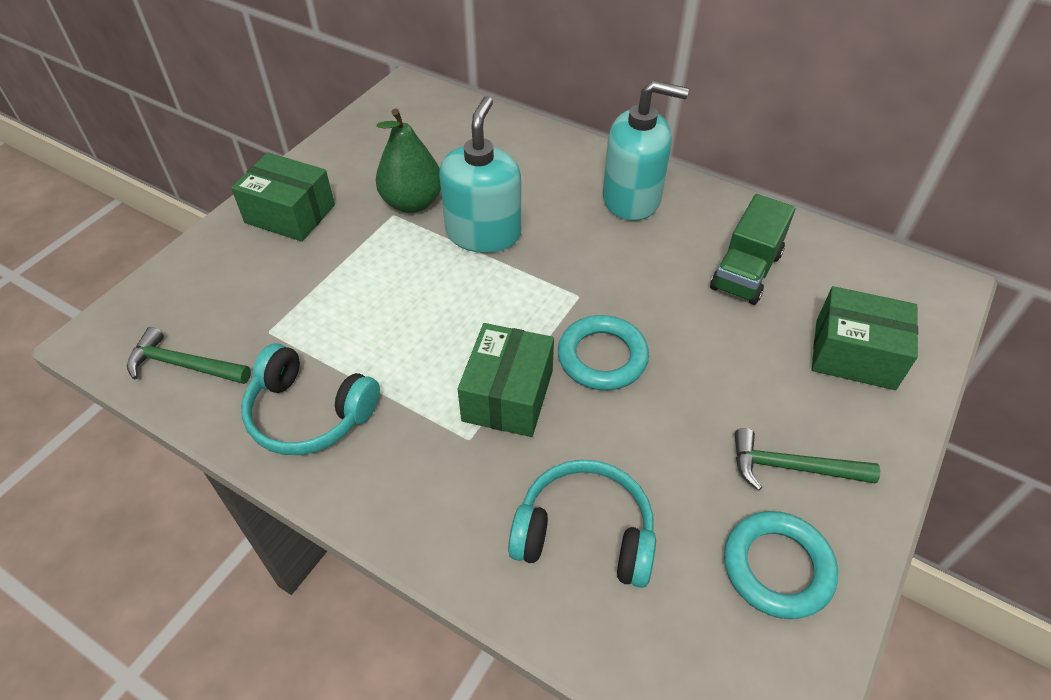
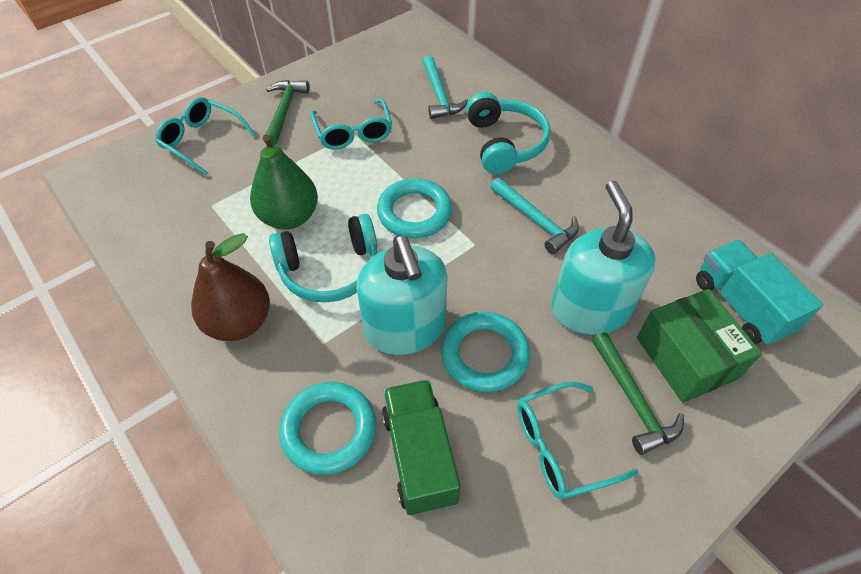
brown pear: 0 -> 1
green box: 3 -> 1
turquoise glasses: 0 -> 3
turquoise hammer: 0 -> 2
turquoise ring: 2 -> 3
turquoise truck: 0 -> 1

